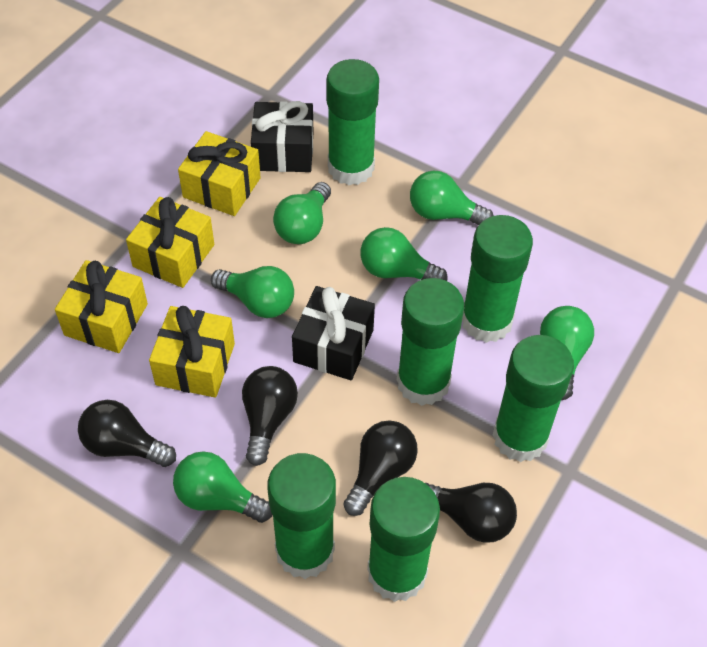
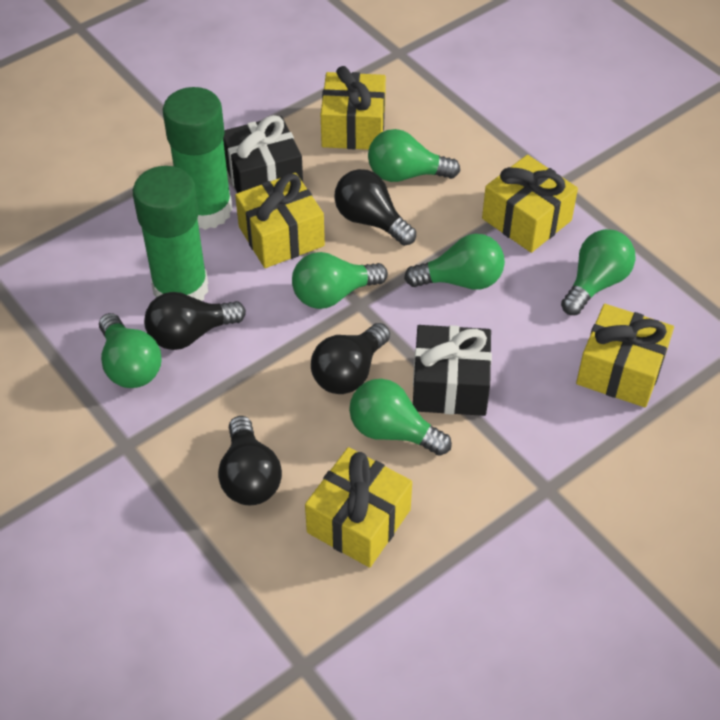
green glue stick: 6 -> 2
yellow gift: 4 -> 5

